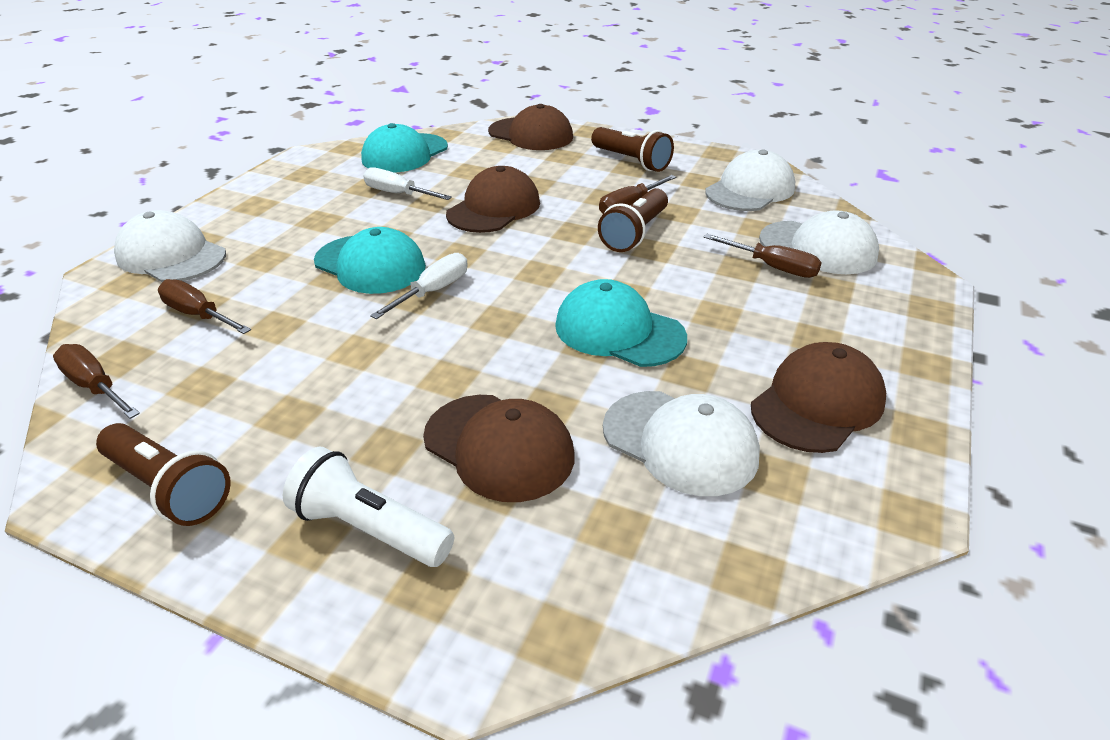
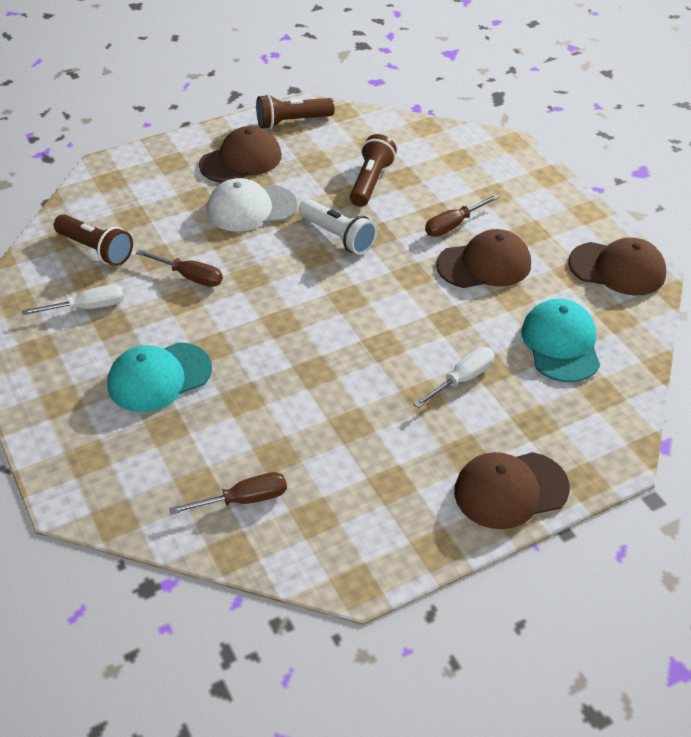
brown screwdriver: 4 -> 3
turquoise cap: 3 -> 2
white cap: 4 -> 1

